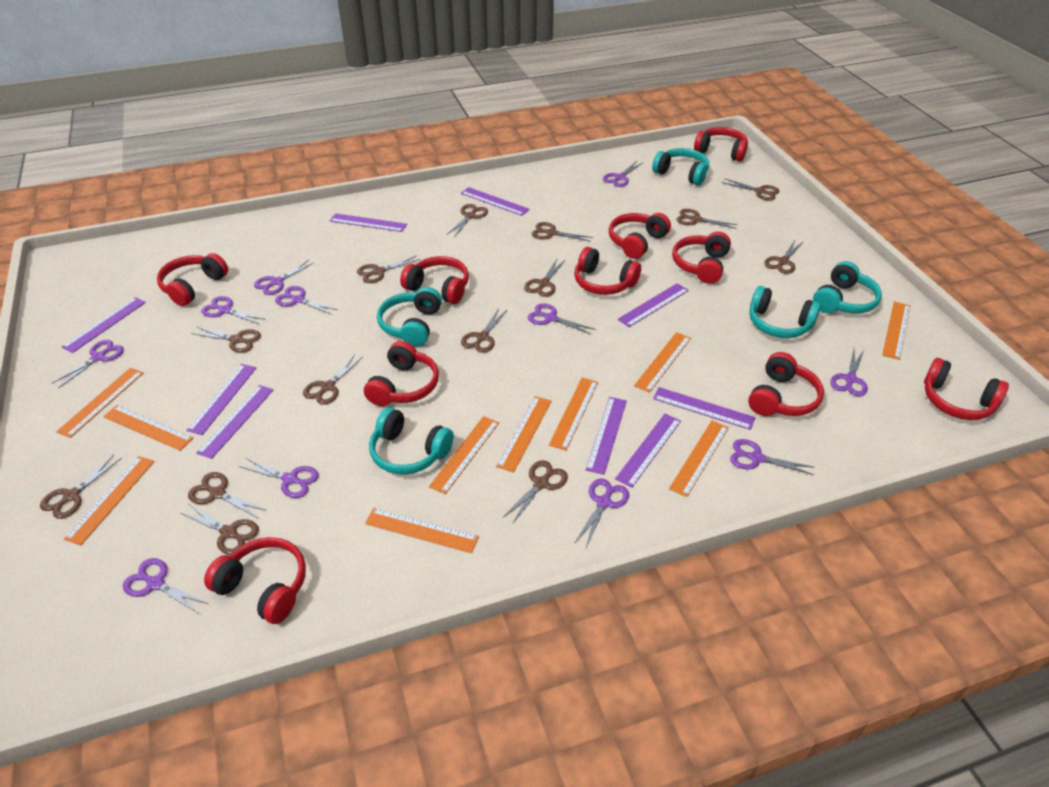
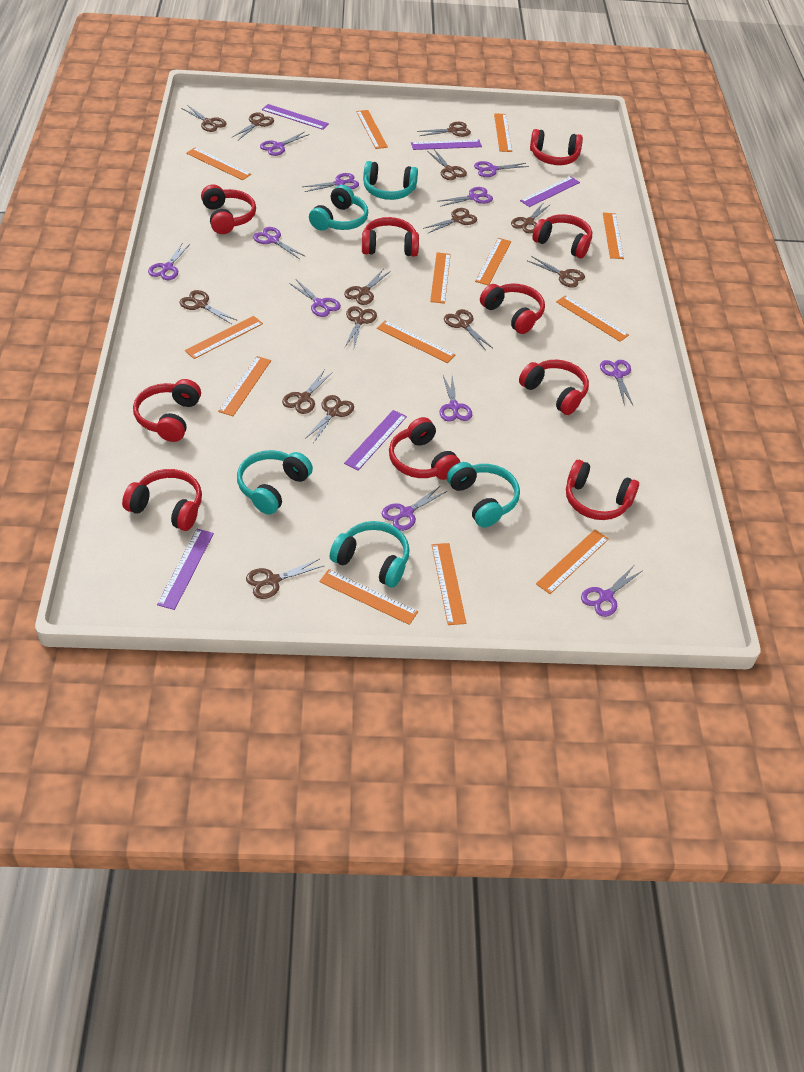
orange ruler: 10 -> 13
purple ruler: 9 -> 5

